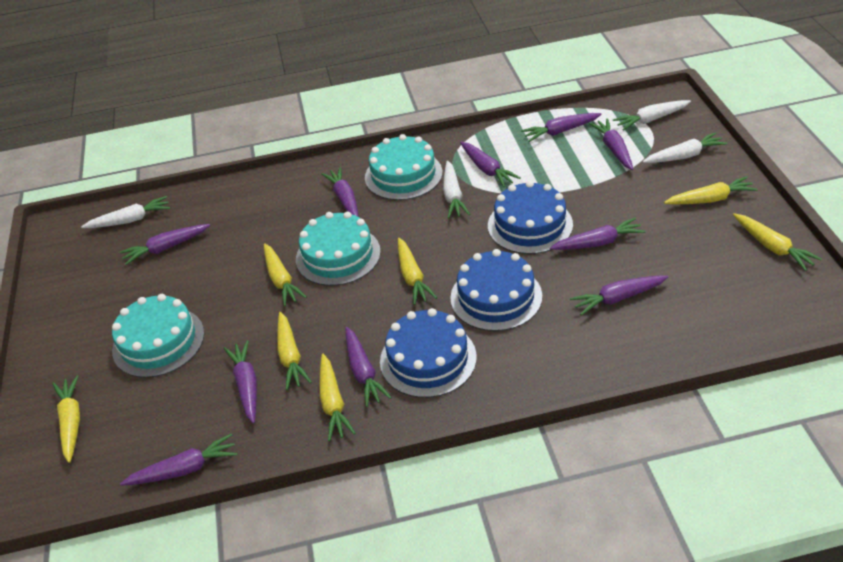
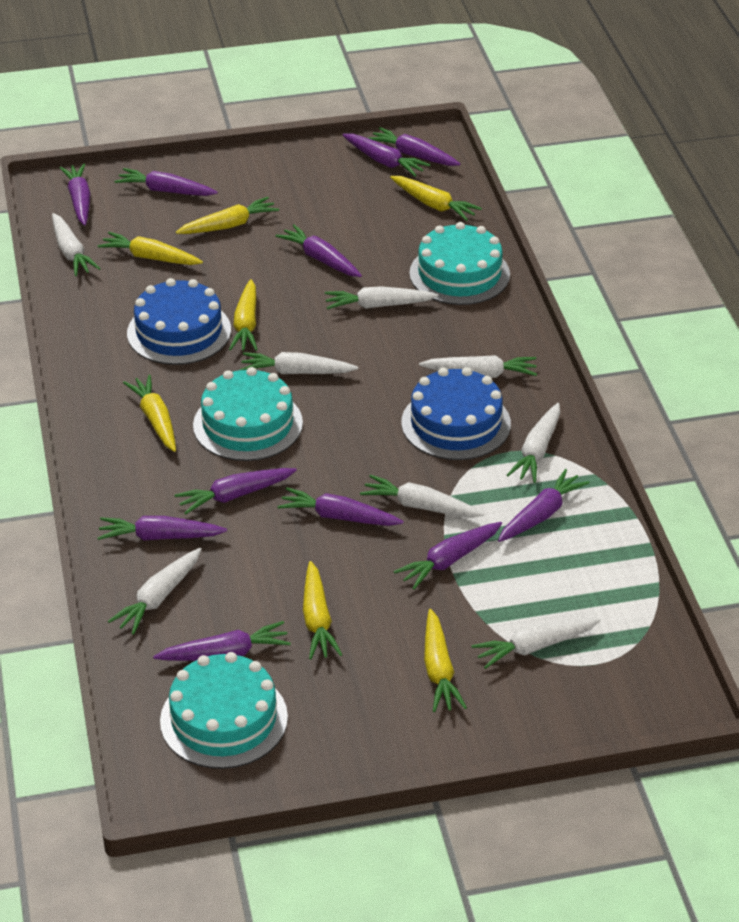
blue cake: 3 -> 2
purple carrot: 10 -> 11
white carrot: 4 -> 8

